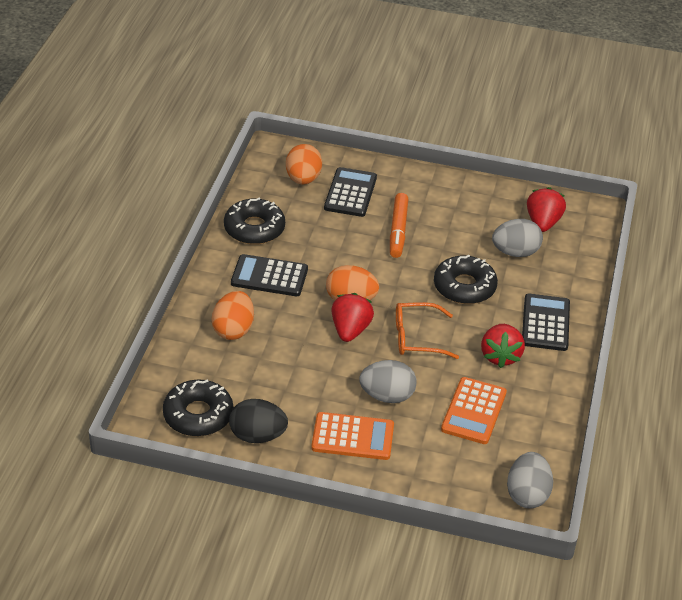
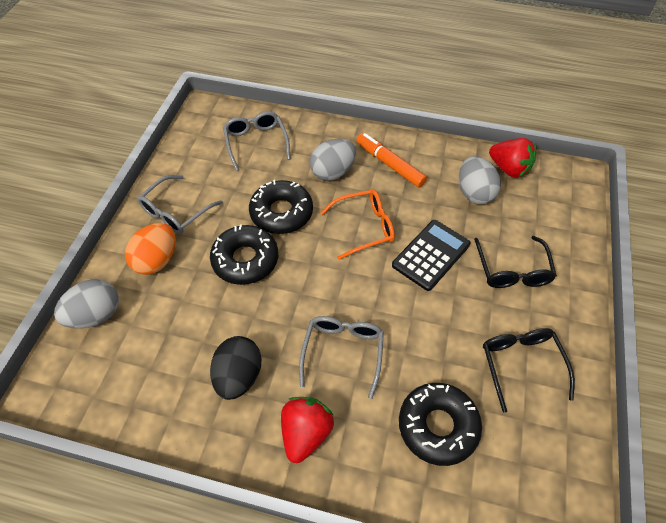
black calculator: 3 -> 1
black glasses: 0 -> 2
grey glasses: 0 -> 3
orange calculator: 2 -> 0
orange egg: 3 -> 1
red strawberry: 3 -> 2

